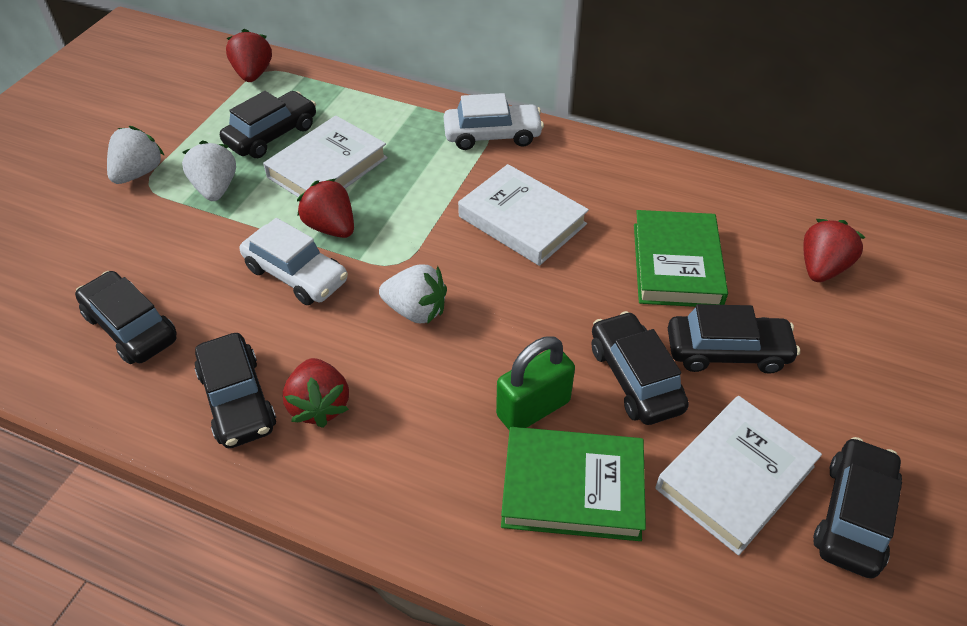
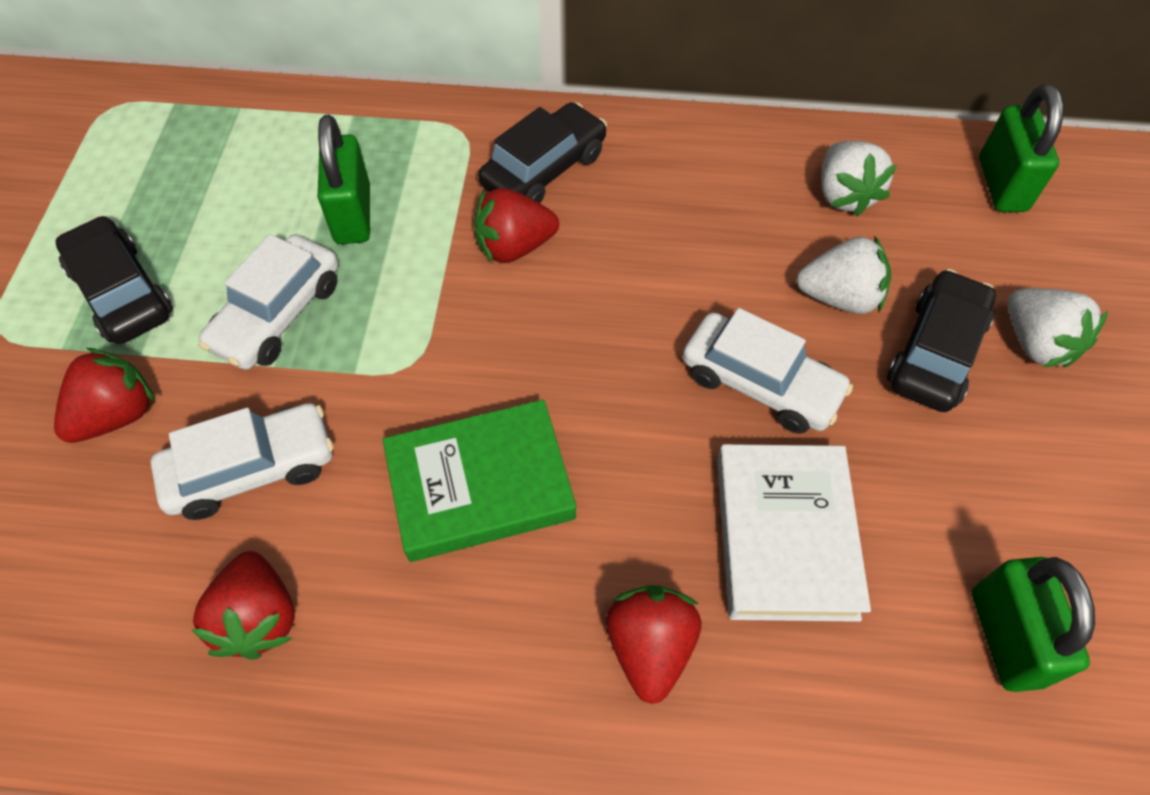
black car: 6 -> 3
green book: 2 -> 1
green padlock: 1 -> 3
white book: 3 -> 1
white car: 2 -> 3

